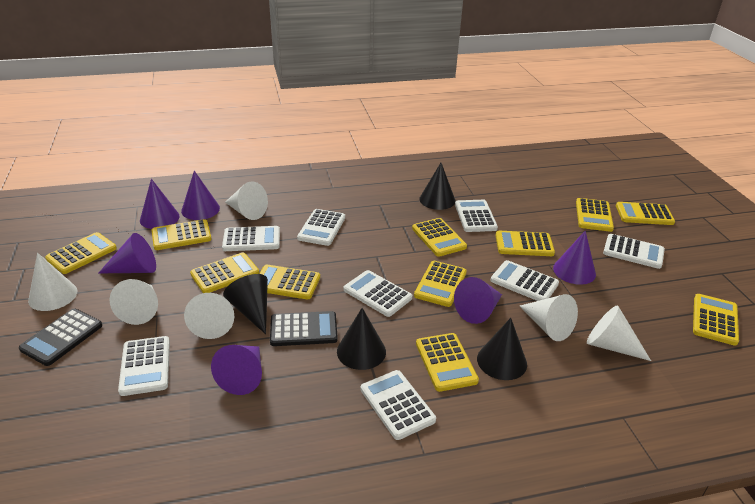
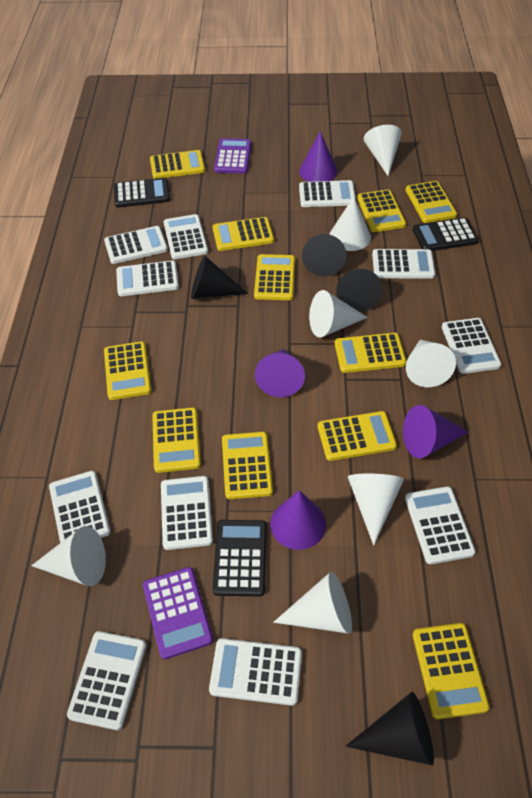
black calculator: 2 -> 3
purple calculator: 0 -> 2
purple cone: 6 -> 4
white calculator: 8 -> 11
white cone: 6 -> 7

